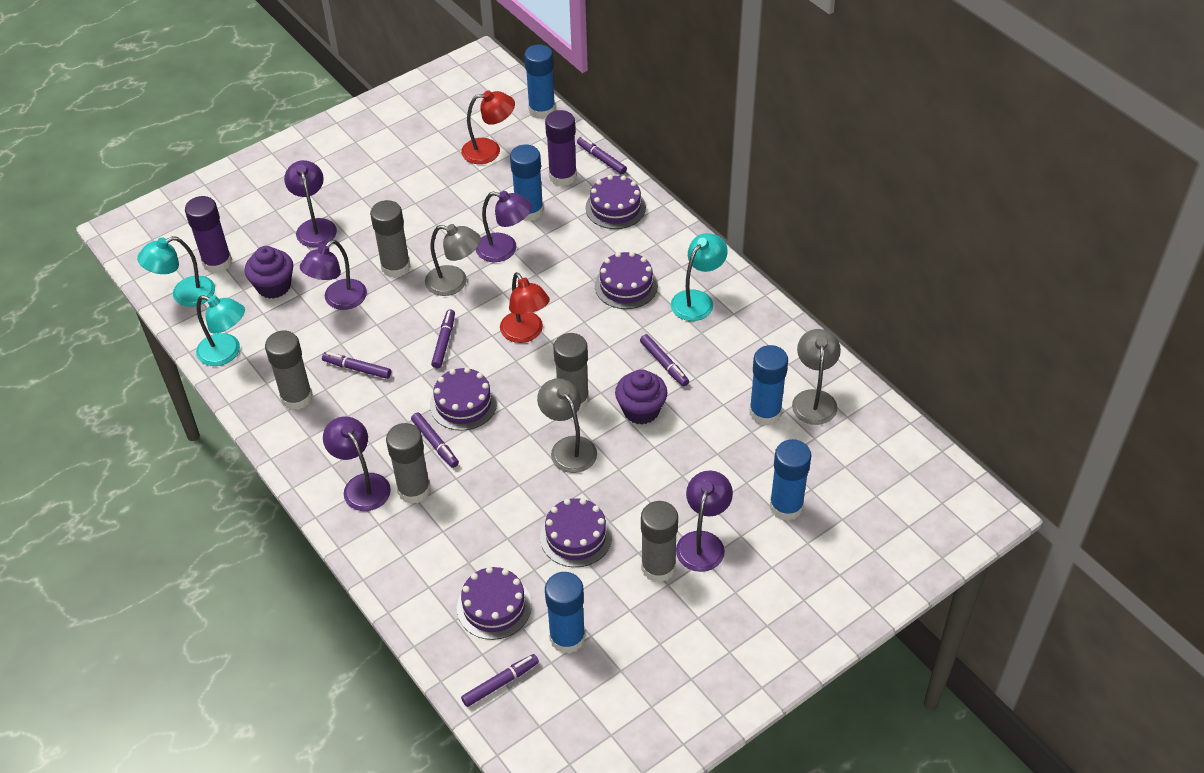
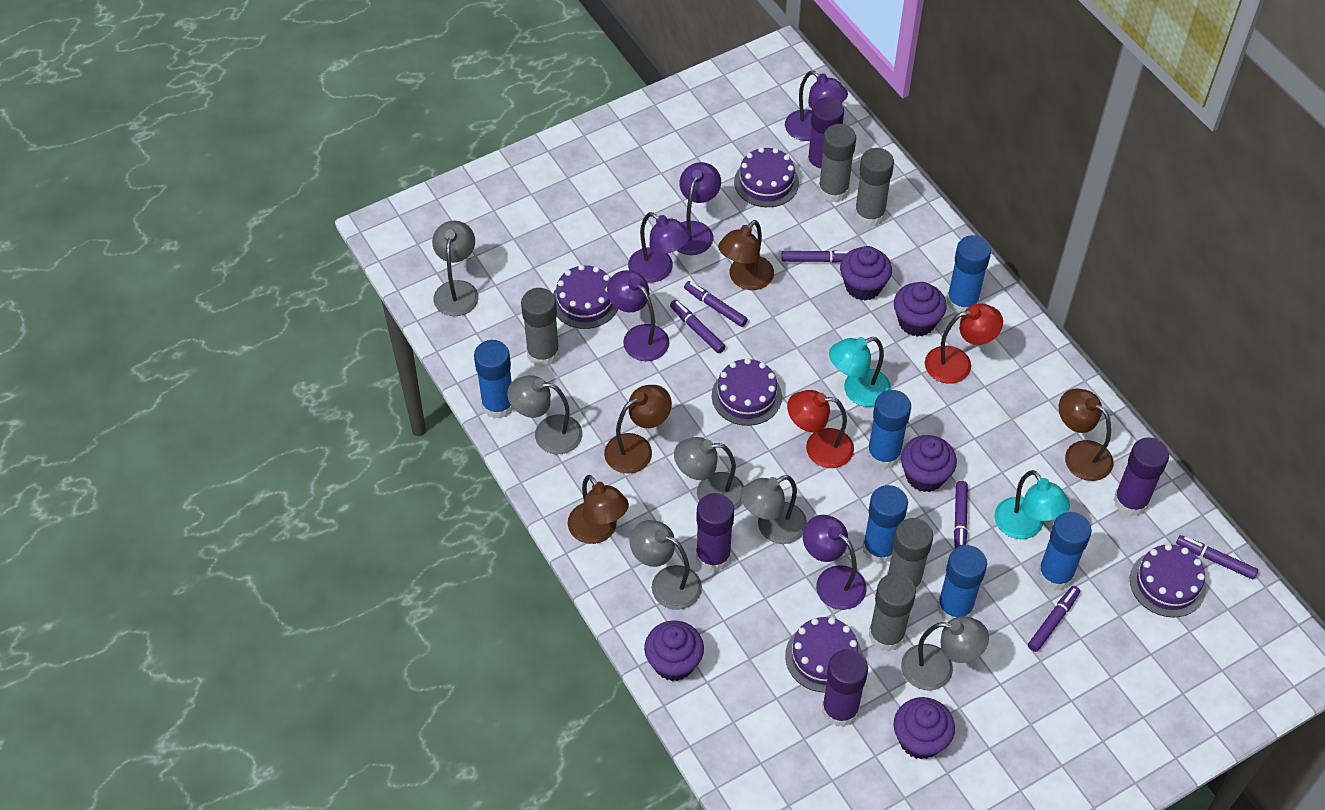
blue glue stick: 5 -> 6
brown lamp: 0 -> 4
grey lamp: 3 -> 6
purple cupcake: 2 -> 5
purple glue stick: 2 -> 4
turquoise lamp: 3 -> 2

